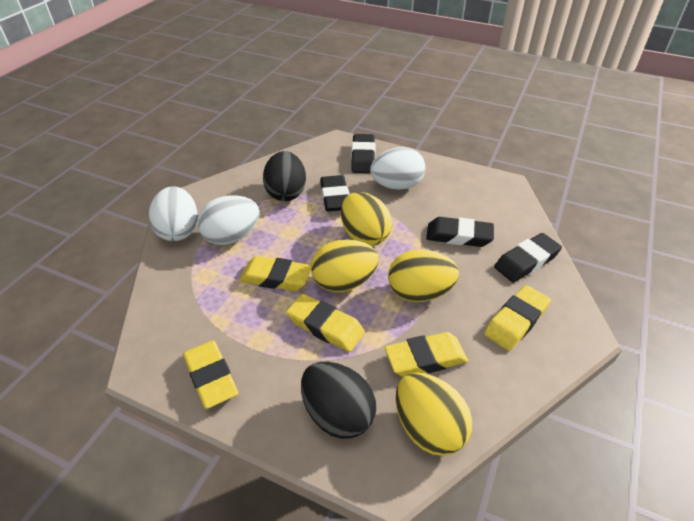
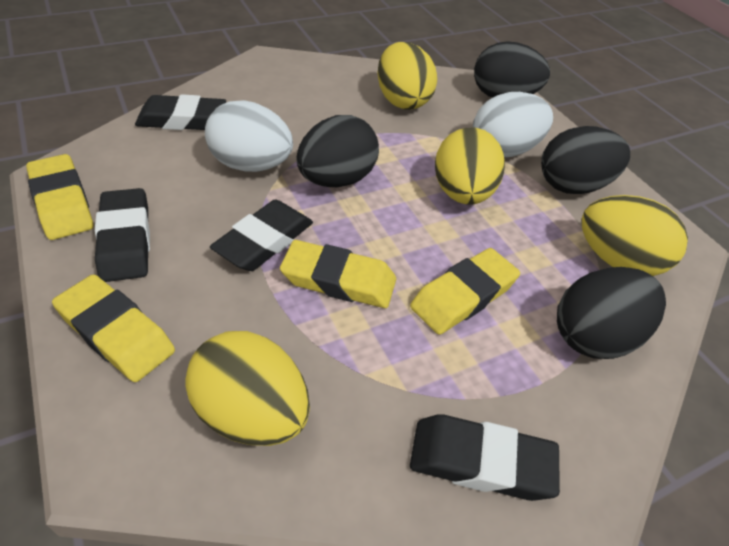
black egg: 2 -> 4
white egg: 3 -> 2
yellow eraser: 5 -> 4

